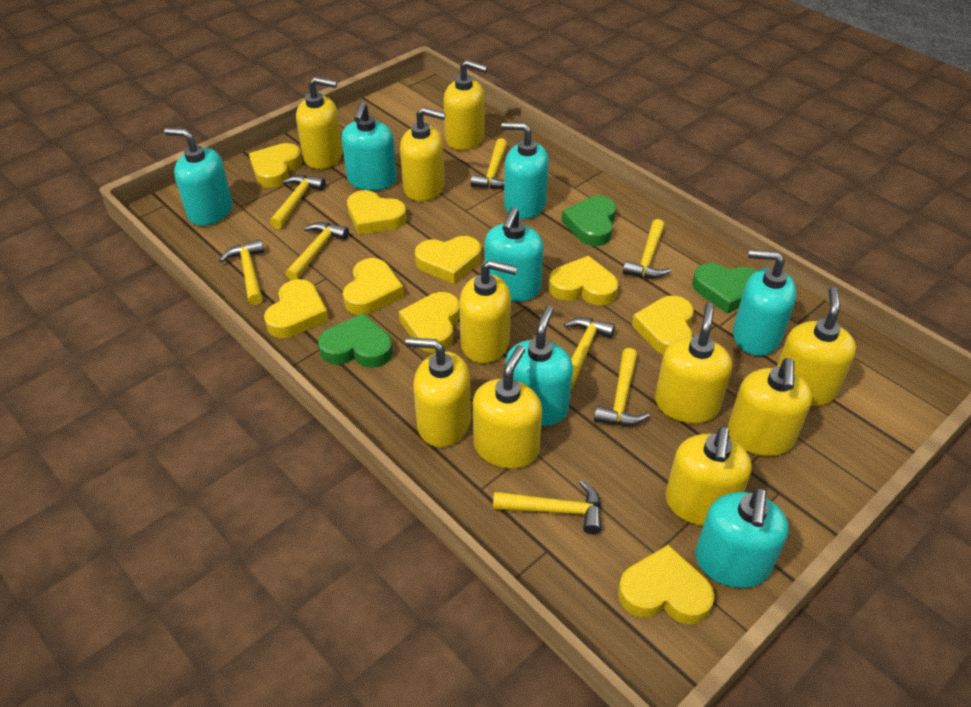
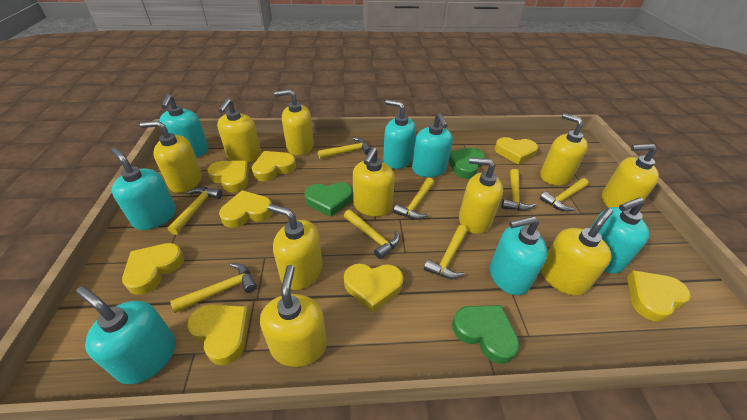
yellow heart: 9 -> 8

